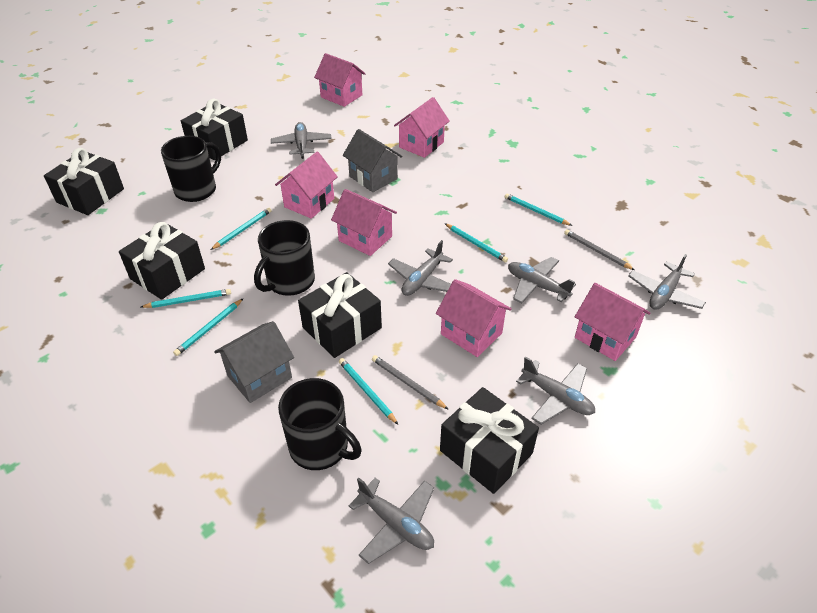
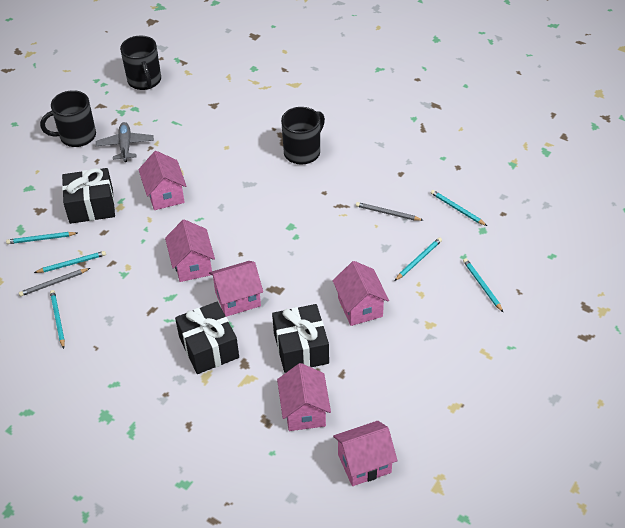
black gift: 5 -> 3
grey house: 2 -> 0
grey plane: 6 -> 1

